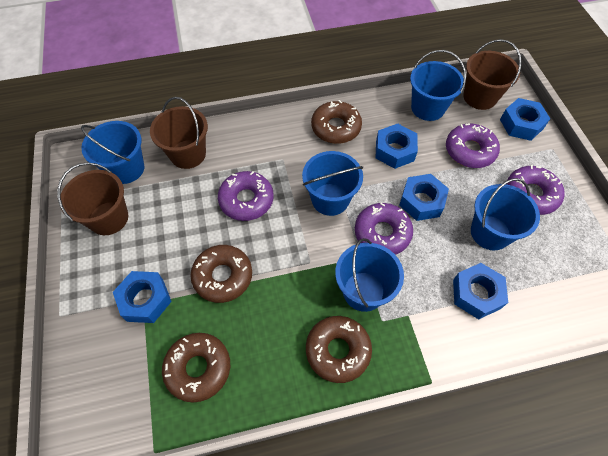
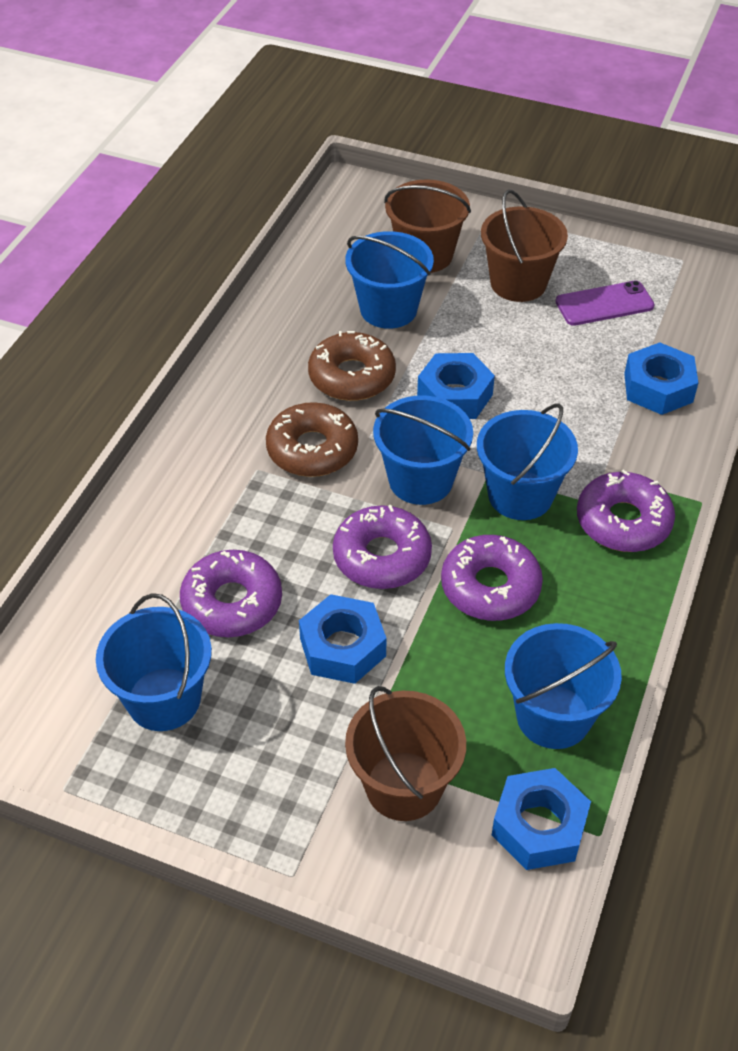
blue nut: 5 -> 4
brown donut: 4 -> 2
purple phone: 0 -> 1

